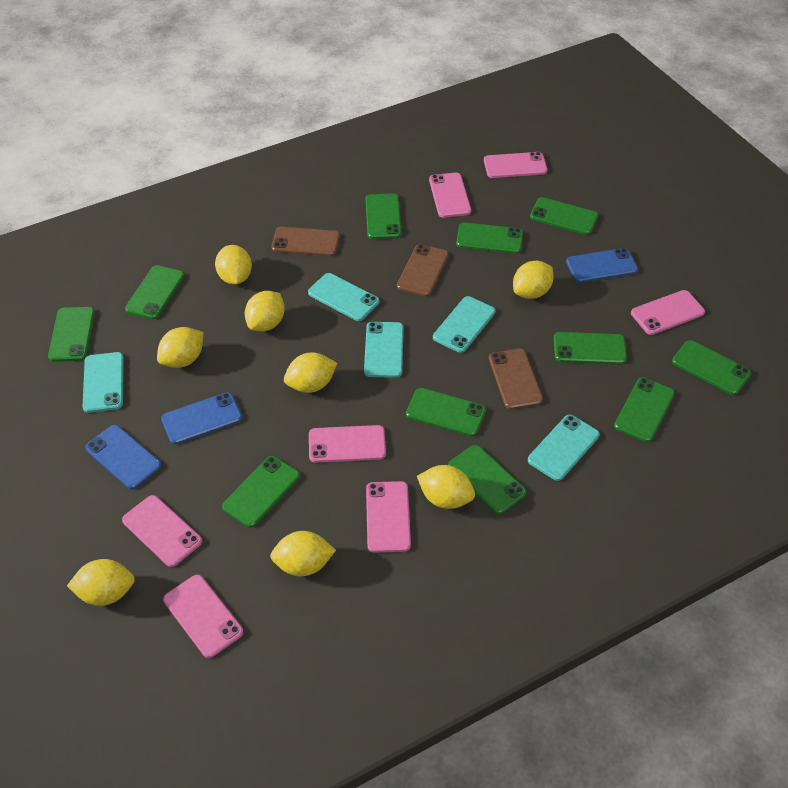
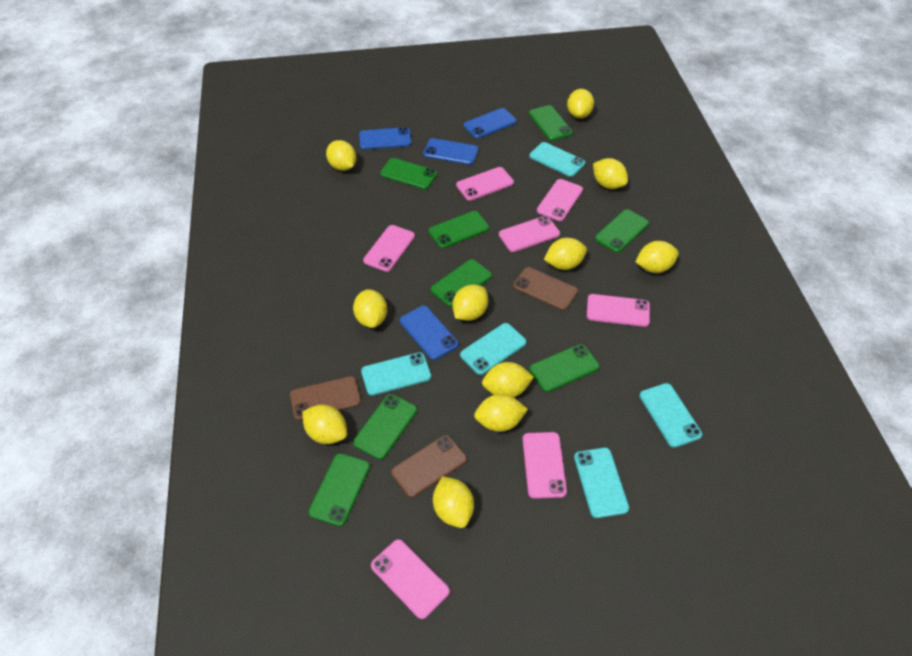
blue phone: 3 -> 4
green phone: 11 -> 8
yellow lemon: 8 -> 11

